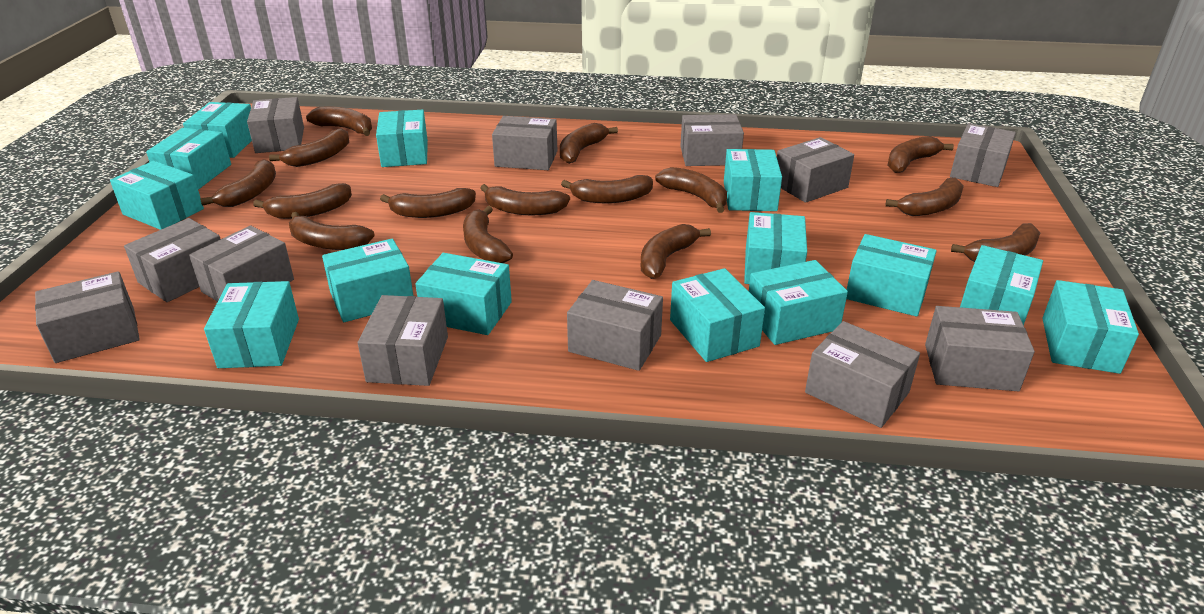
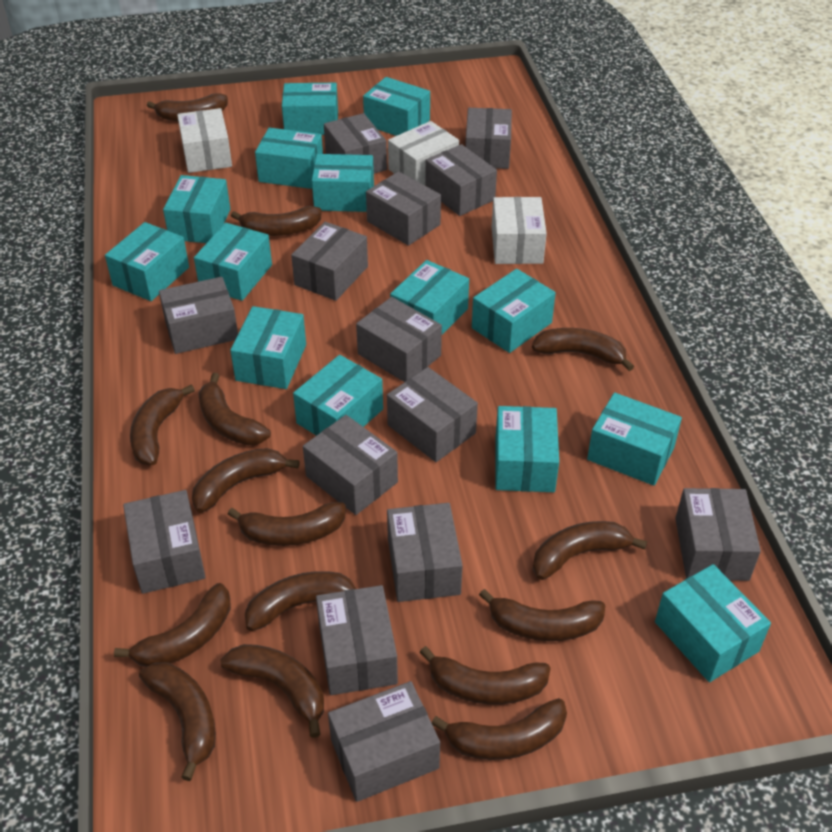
grey box: 12 -> 14
white box: 0 -> 3

